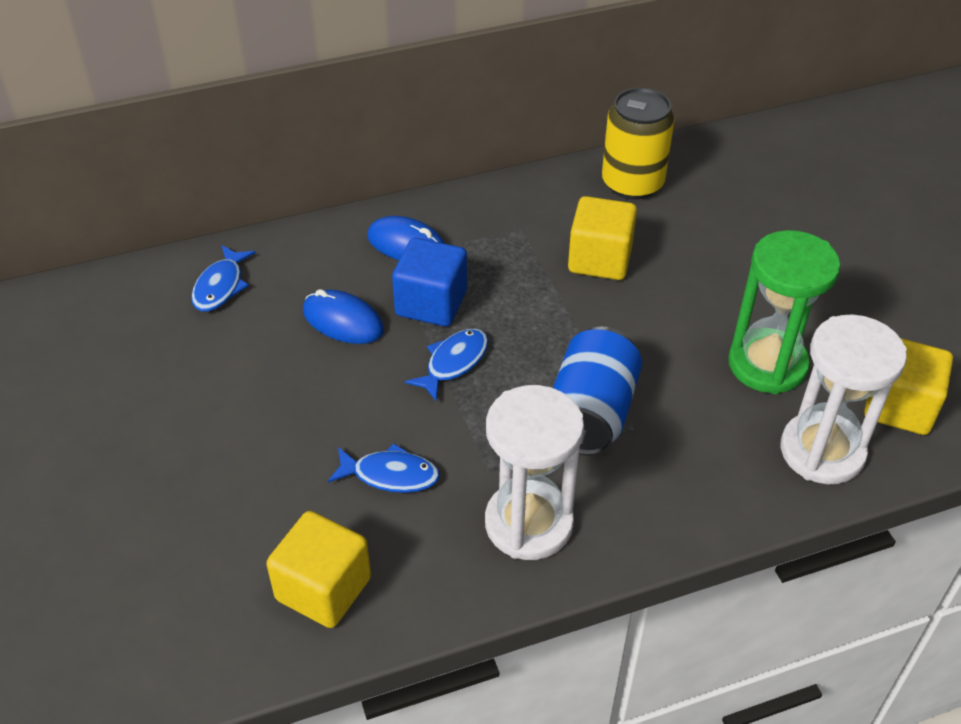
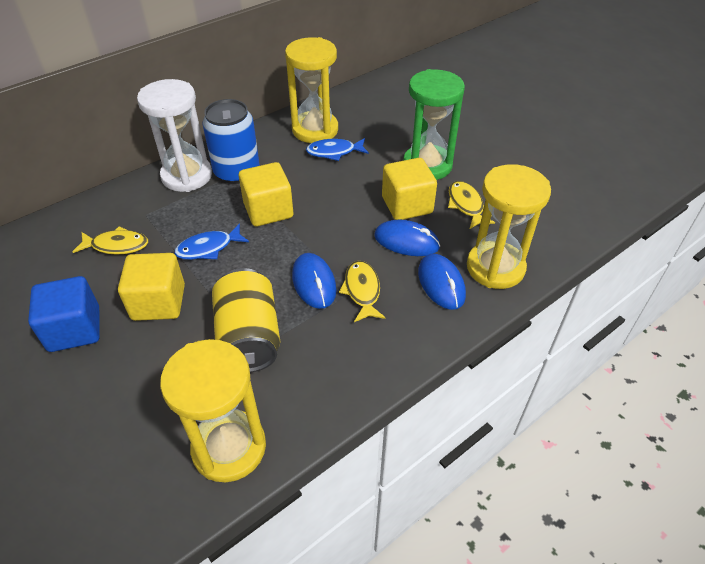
blue fish: 3 -> 2
blue mouse: 2 -> 3
white hourglass: 2 -> 1
yellow fish: 0 -> 3
yellow hourglass: 0 -> 3

